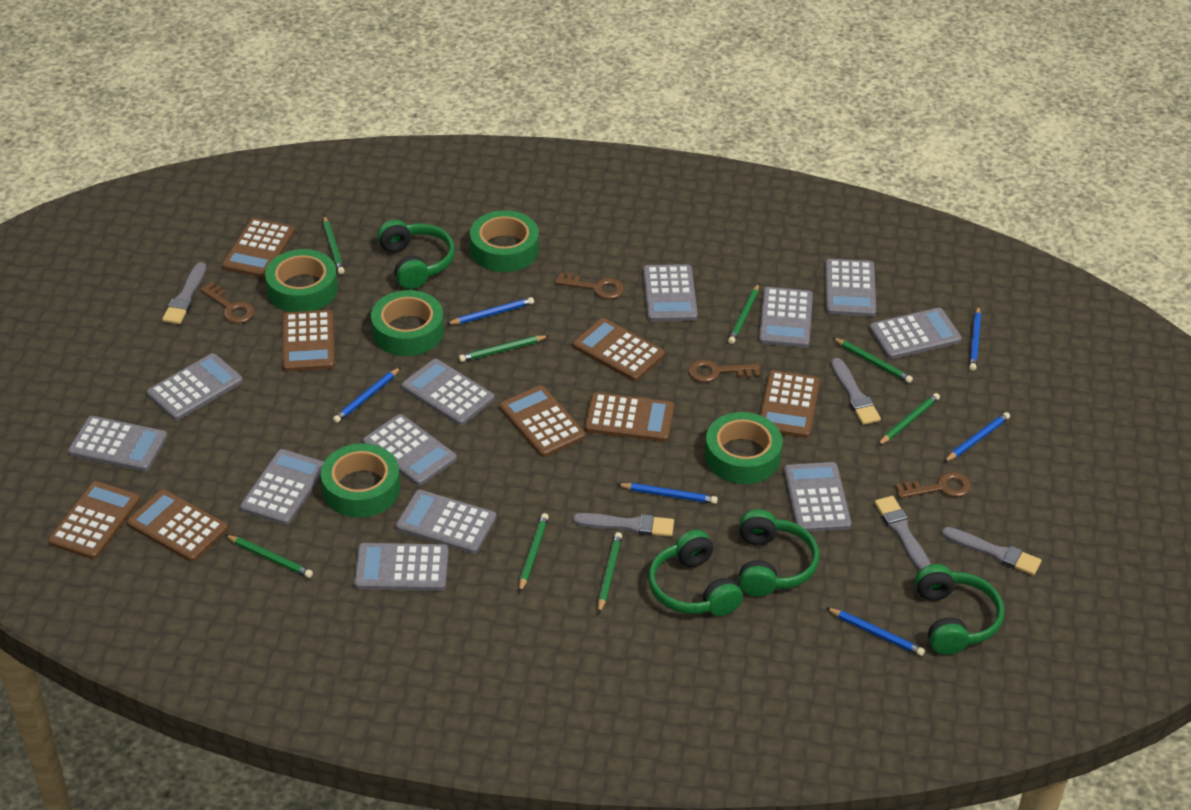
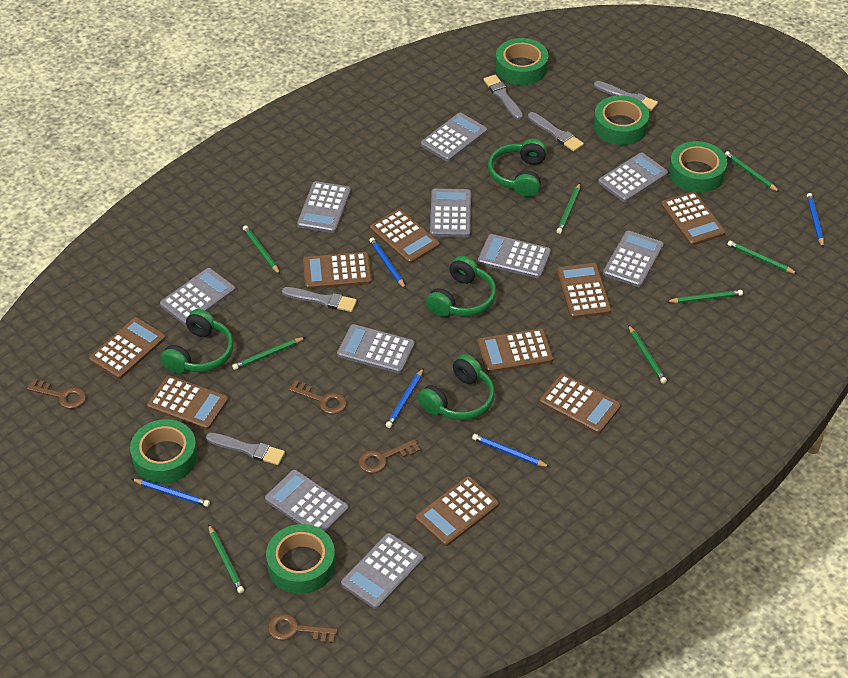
blue pencil: 6 -> 5
brown calculator: 8 -> 9
grey calculator: 12 -> 10

